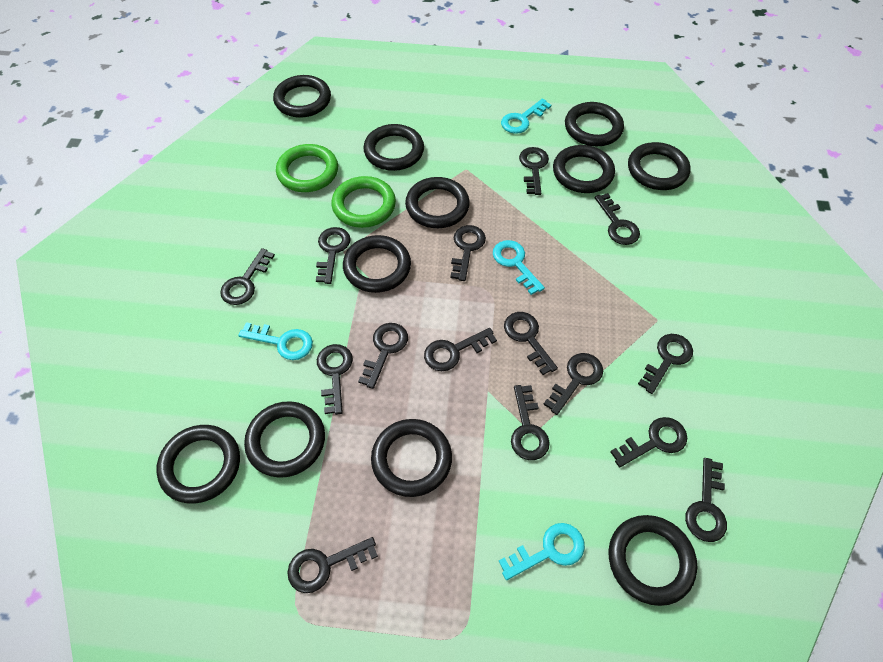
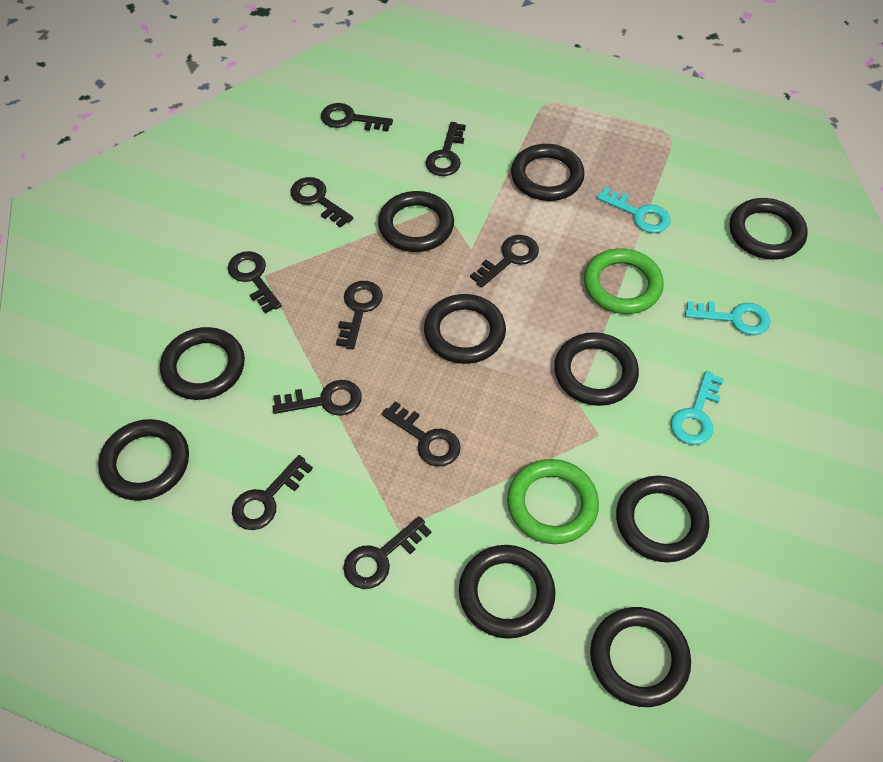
black key: 15 -> 10
black ring: 11 -> 10
turquoise key: 4 -> 3

